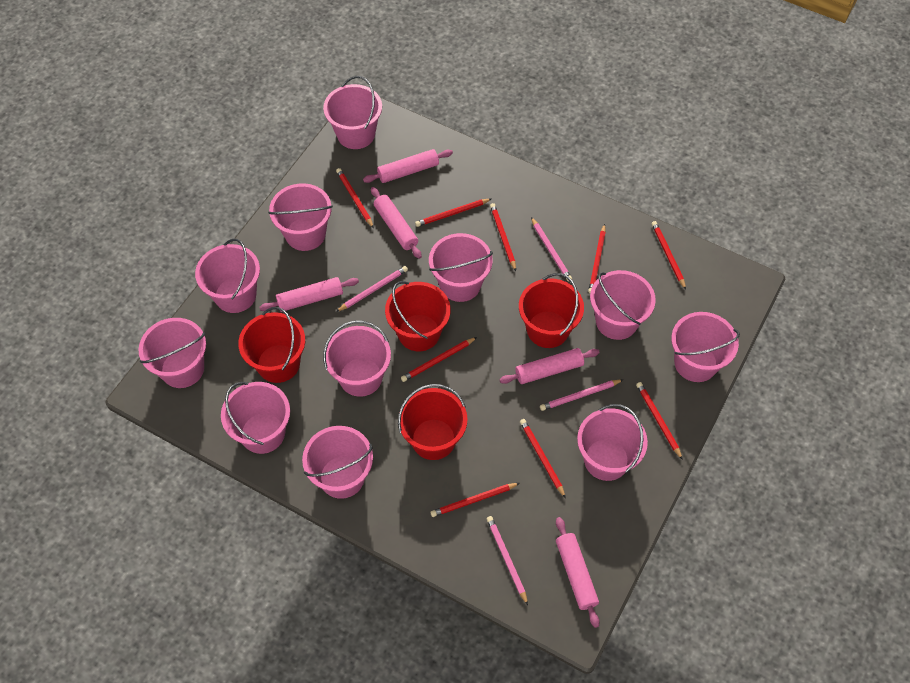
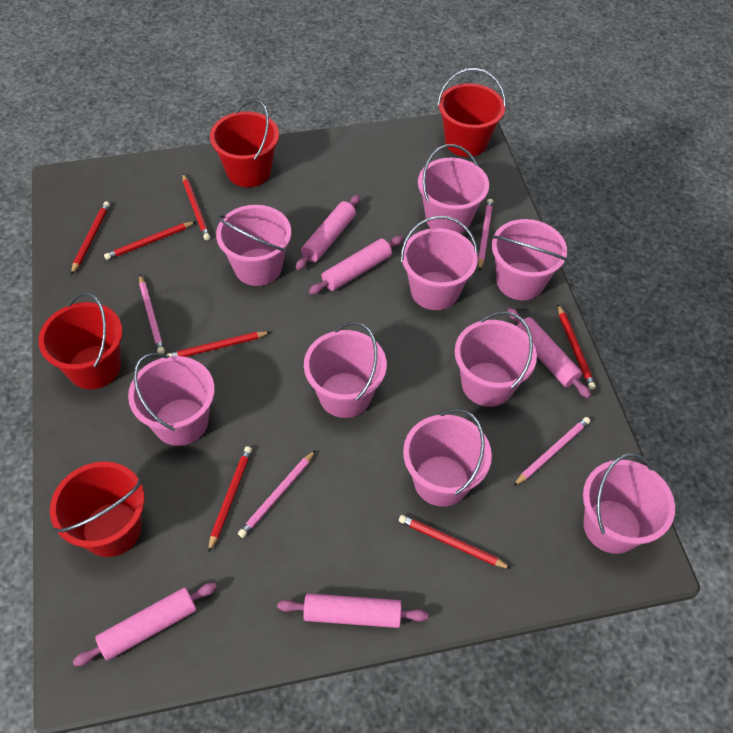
pink bucket: 11 -> 9
red pencil: 9 -> 7

